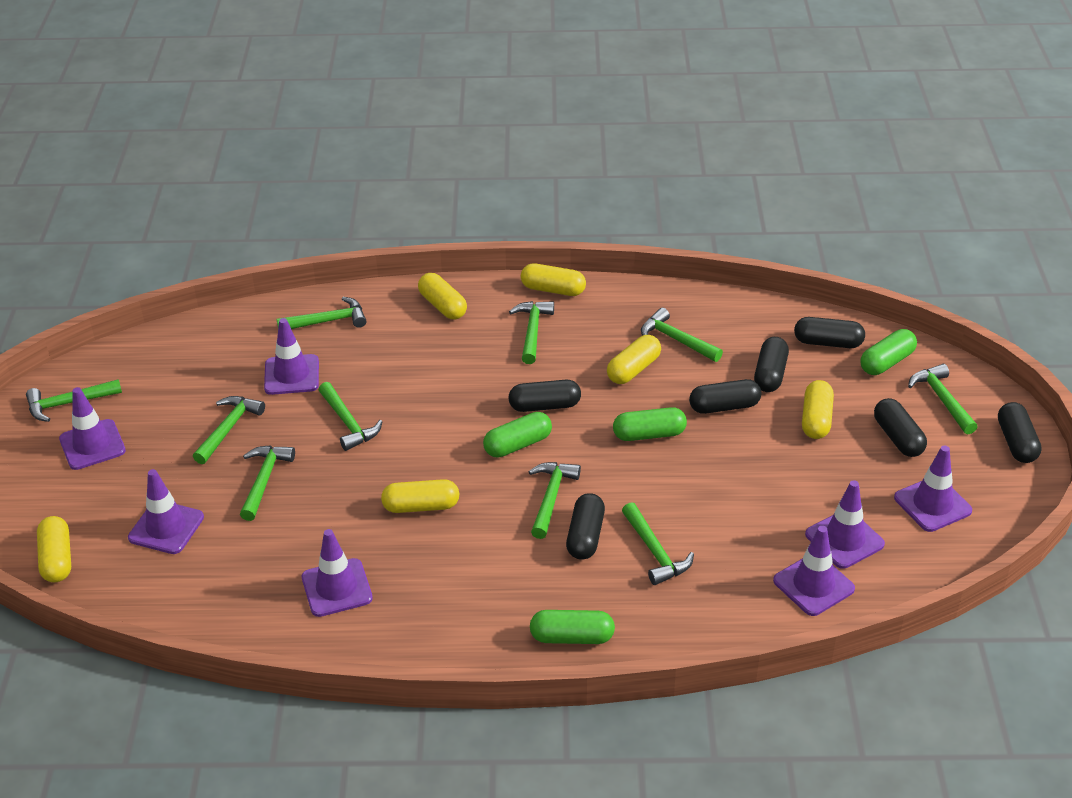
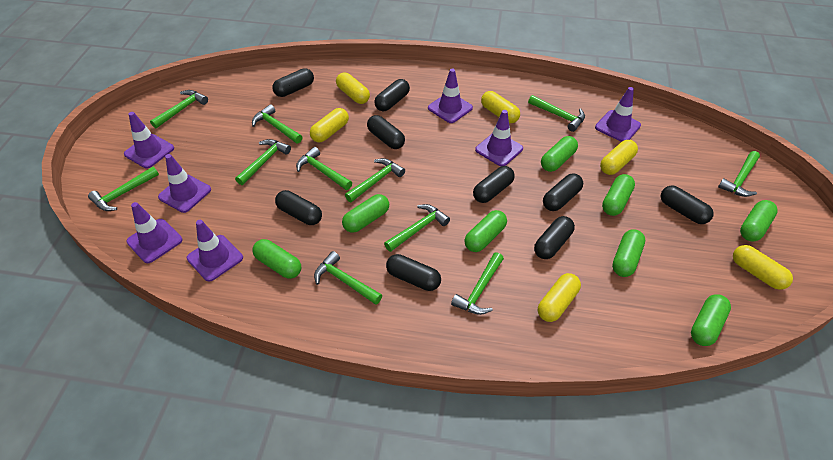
black capsule: 7 -> 9
green capsule: 4 -> 8
green hammer: 10 -> 11

